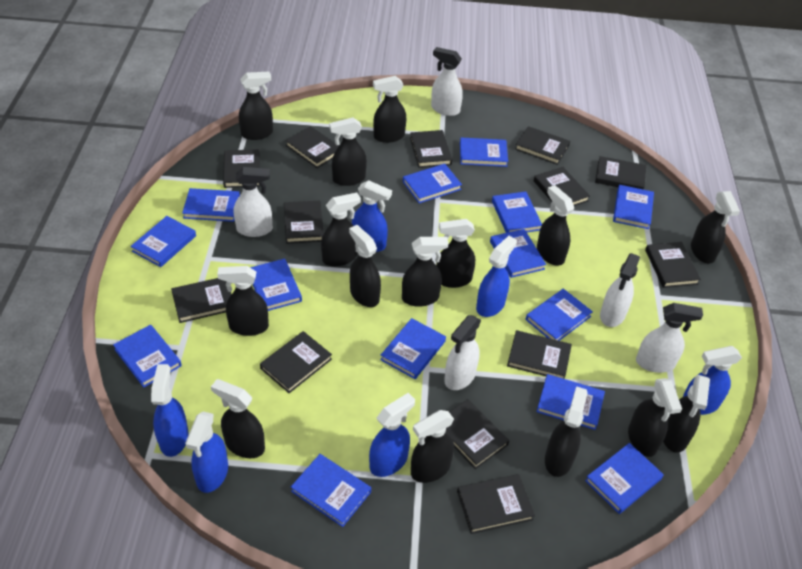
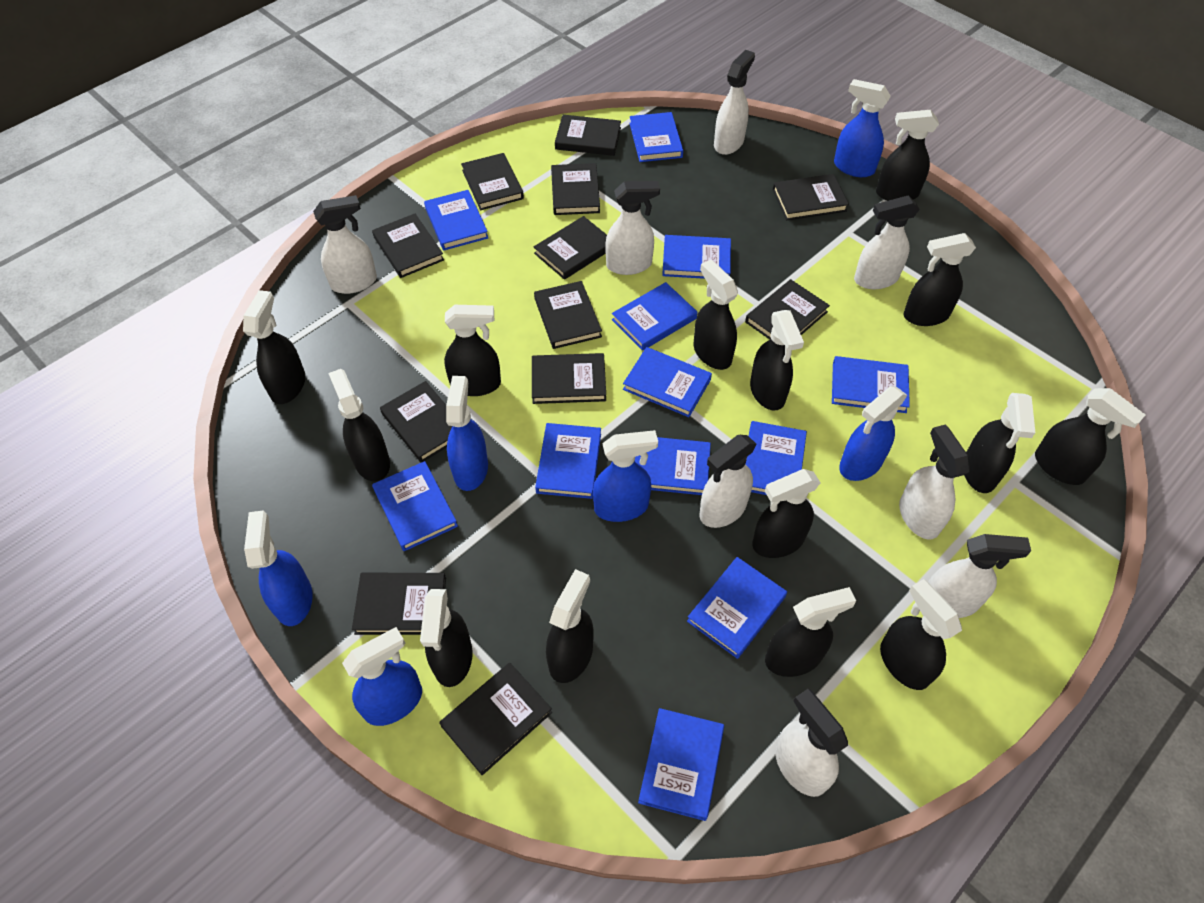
black book: 13 -> 12
black spray bottle: 15 -> 14
blue book: 14 -> 12
white spray bottle: 5 -> 8

